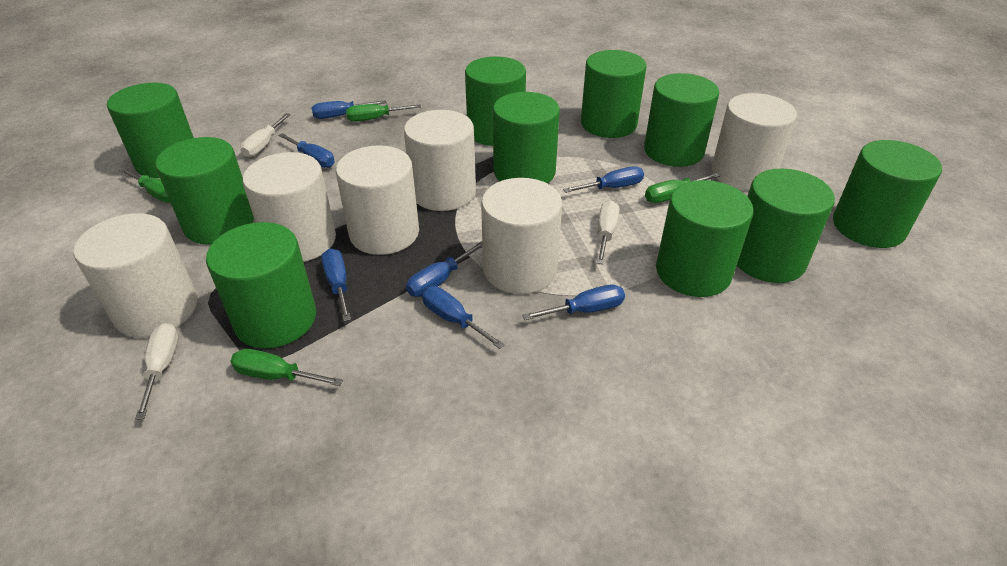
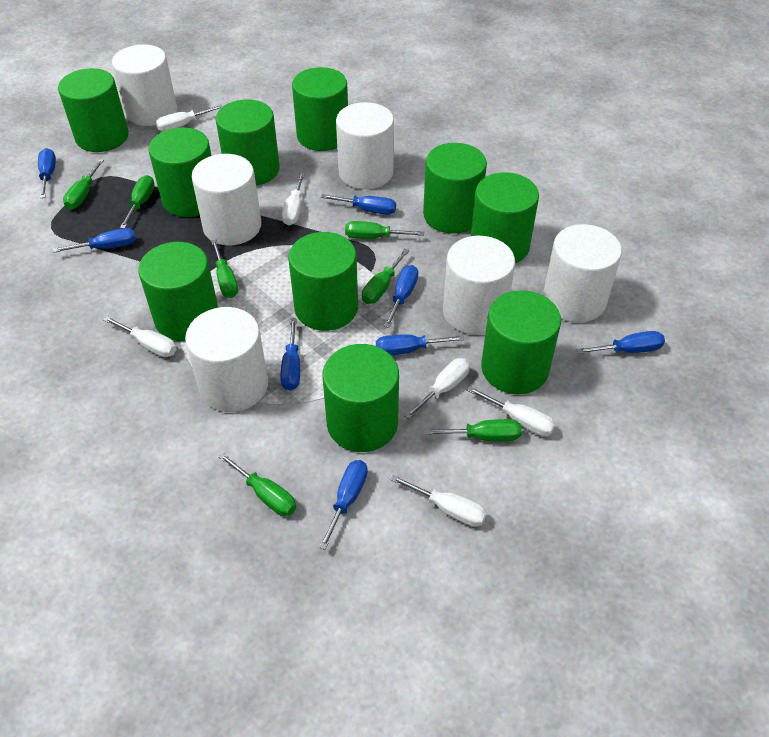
blue screwdriver: 7 -> 8
green screwdriver: 4 -> 7
white screwdriver: 3 -> 6

